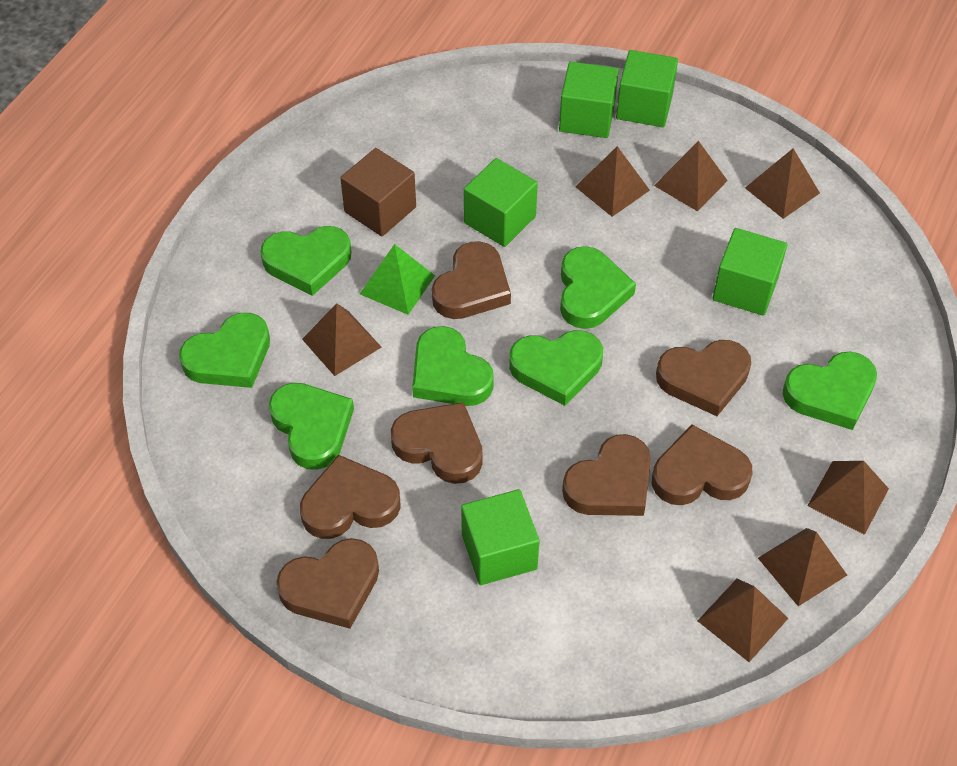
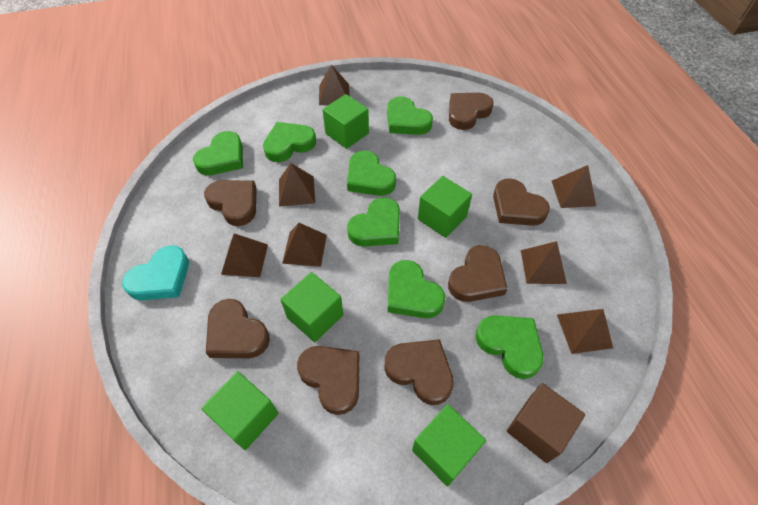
green pyramid: 1 -> 0
turquoise heart: 0 -> 1

